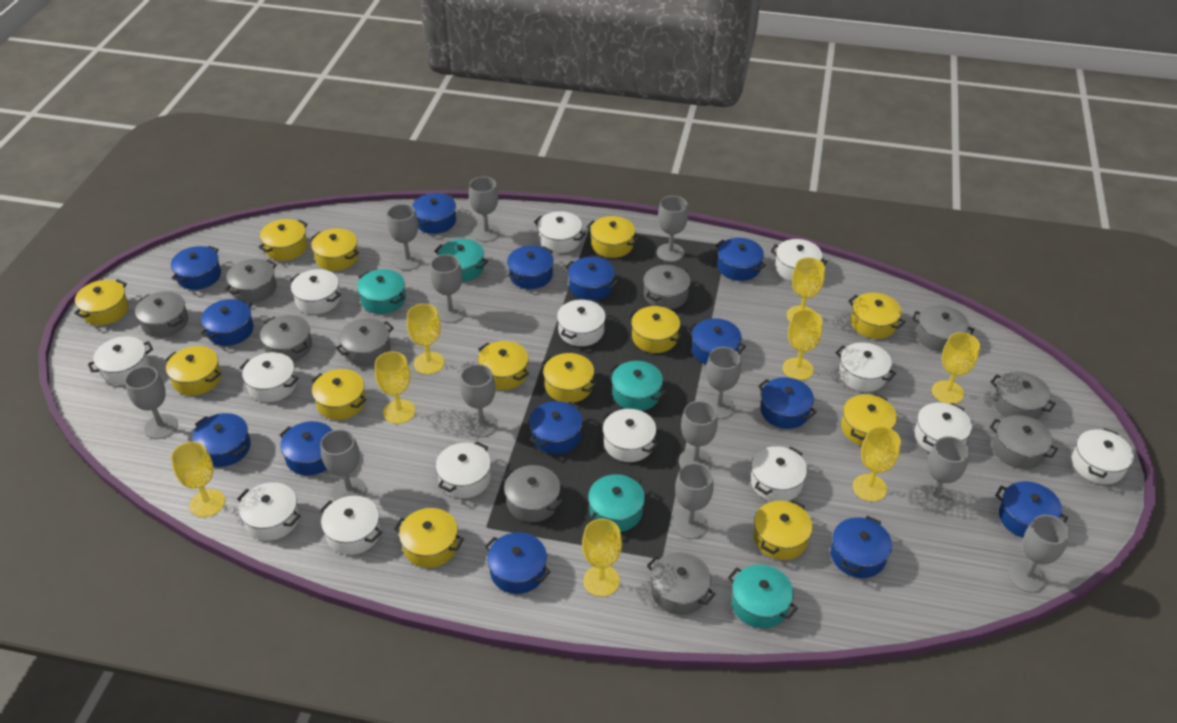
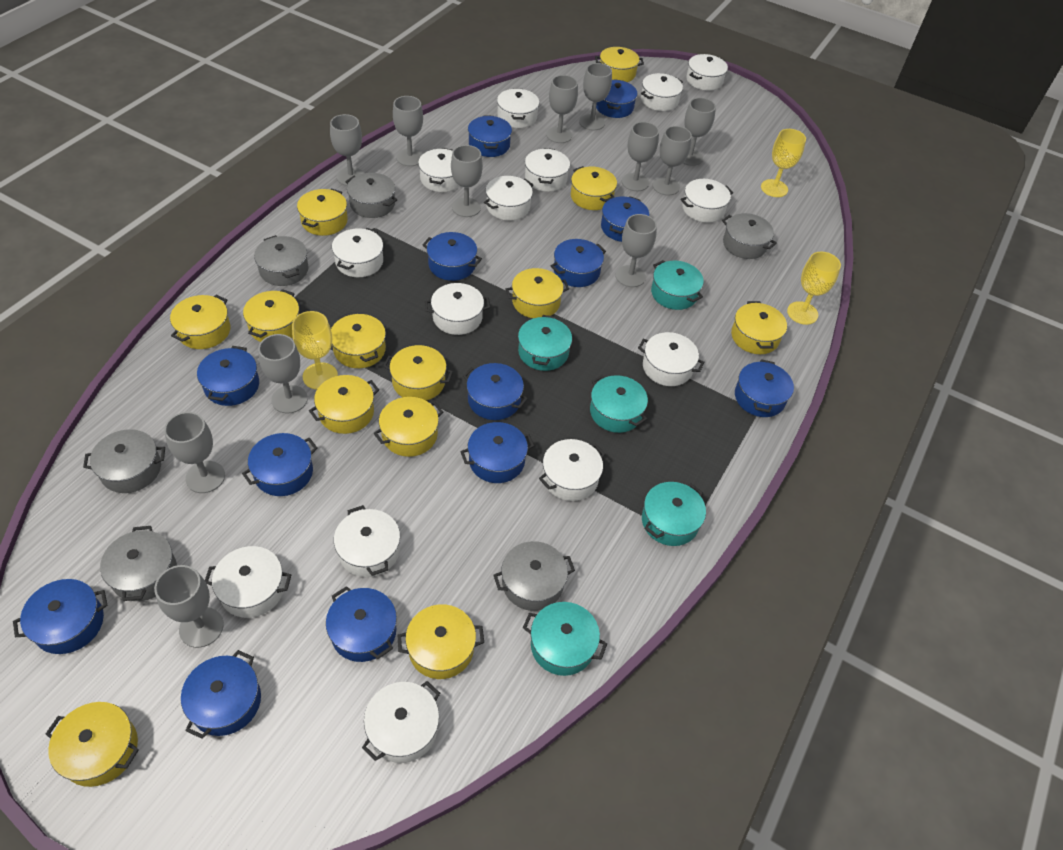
blue pot: 14 -> 13
grey pot: 10 -> 6
yellow goblet: 8 -> 3

